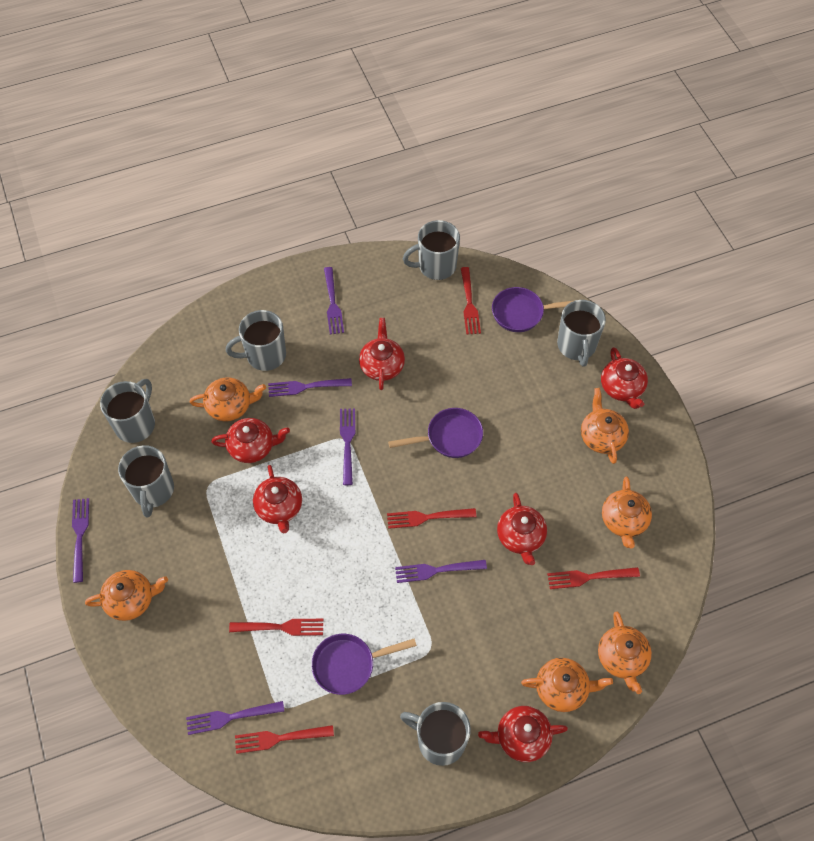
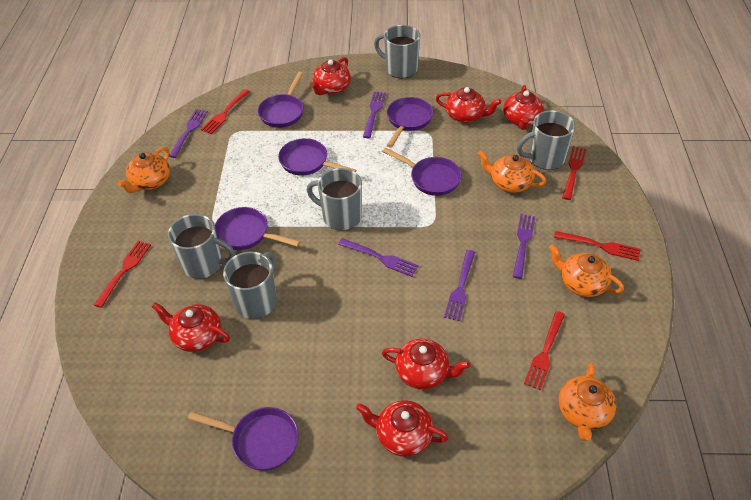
grey mug: 6 -> 5
orange teapot: 6 -> 4
purple fork: 6 -> 5
purple pan: 3 -> 6

